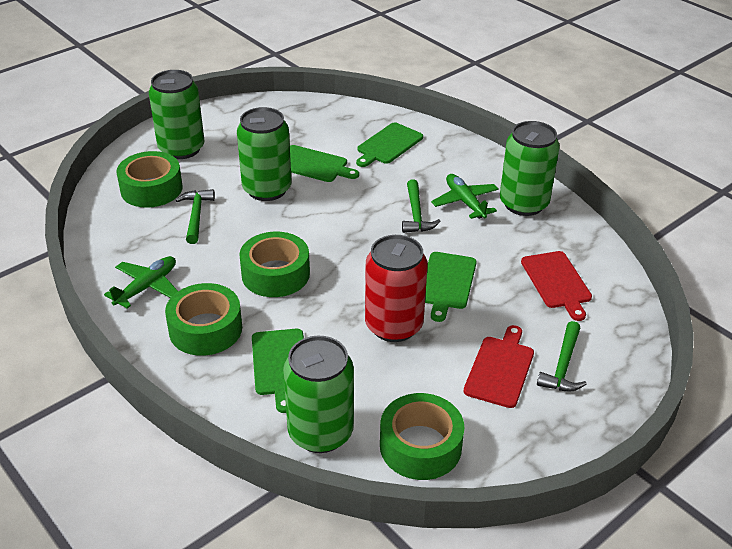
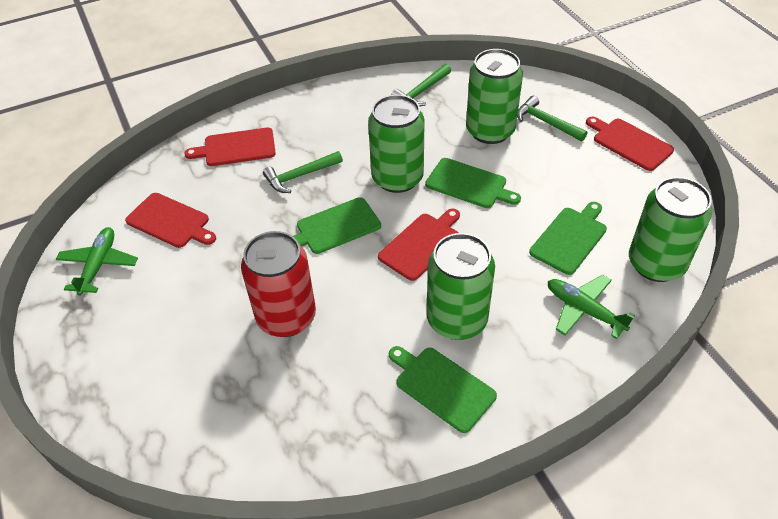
green tape: 4 -> 0
red cutting board: 2 -> 4

